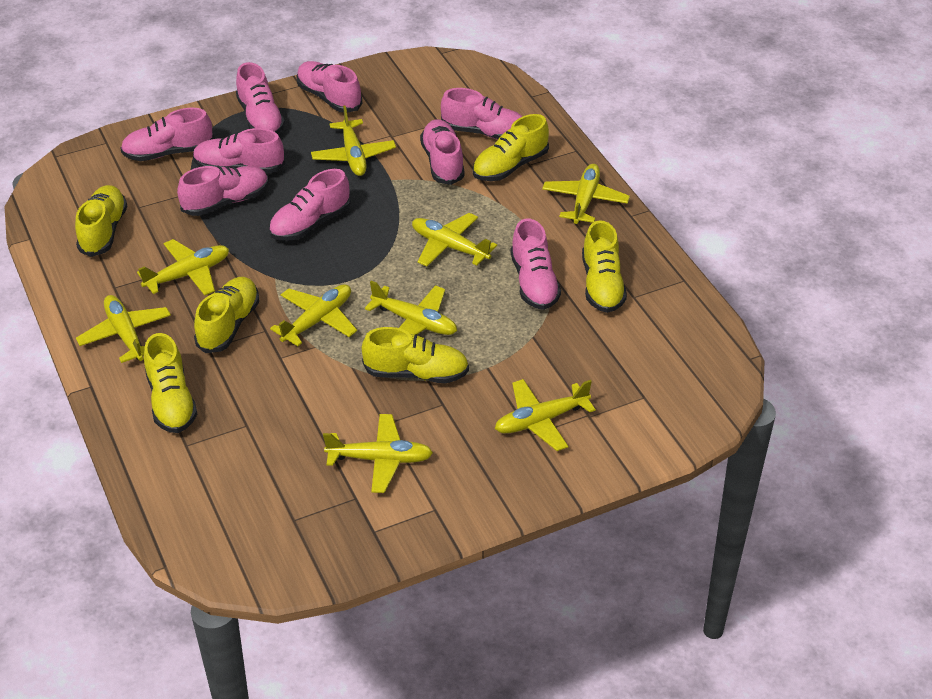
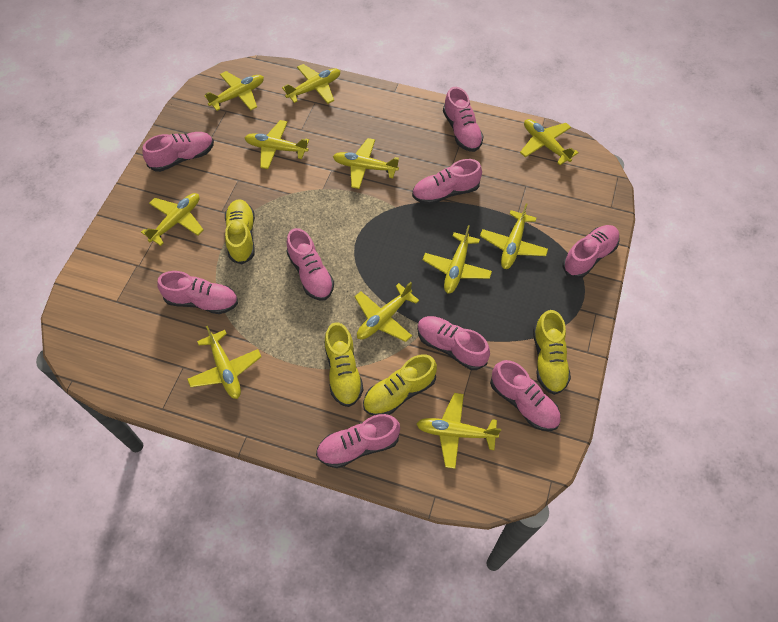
yellow plane: 9 -> 11
yellow shoe: 6 -> 4

